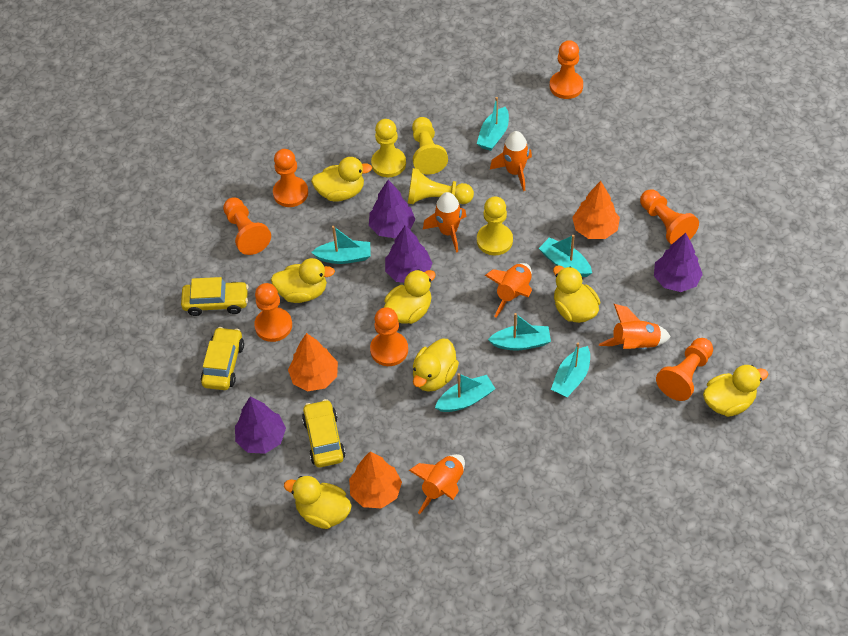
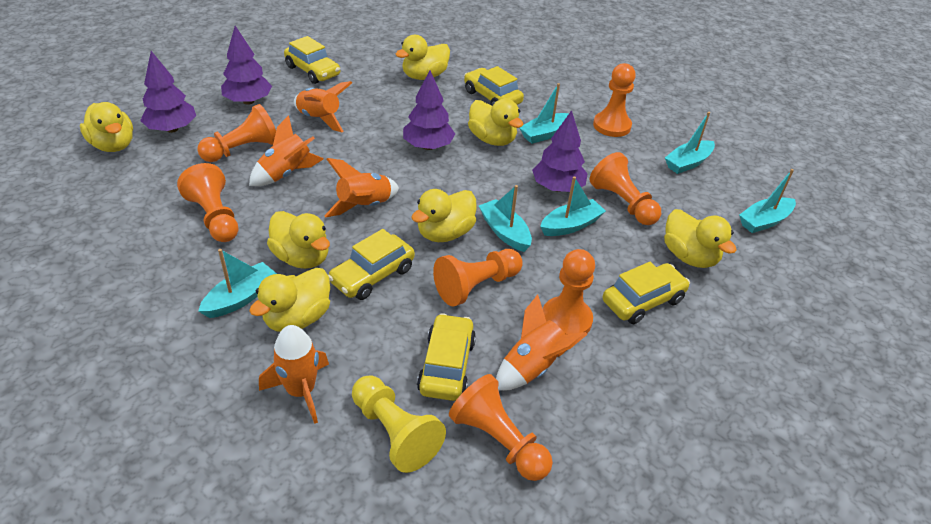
orange tree: 3 -> 0
yellow car: 3 -> 5
yellow pawn: 4 -> 1

